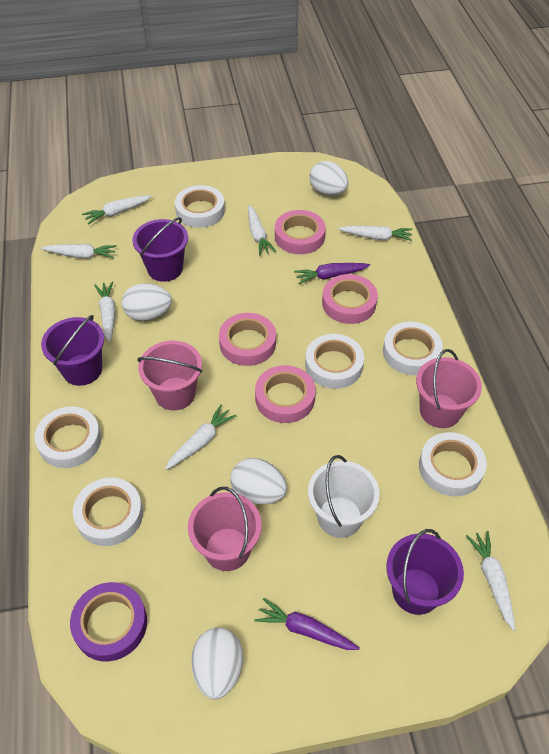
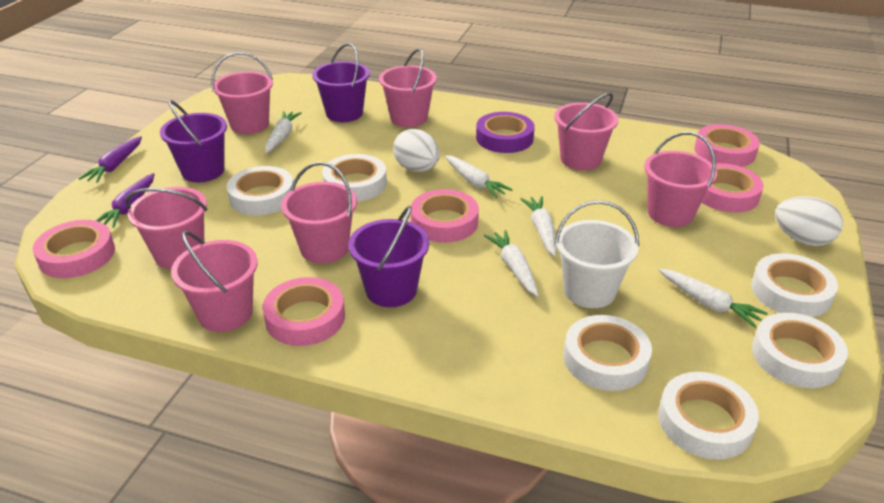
pink bucket: 3 -> 7
pink tape: 4 -> 5
white carrot: 7 -> 5
white egg: 4 -> 2

